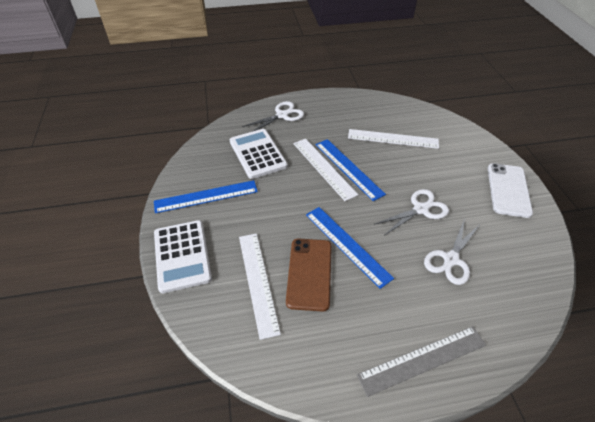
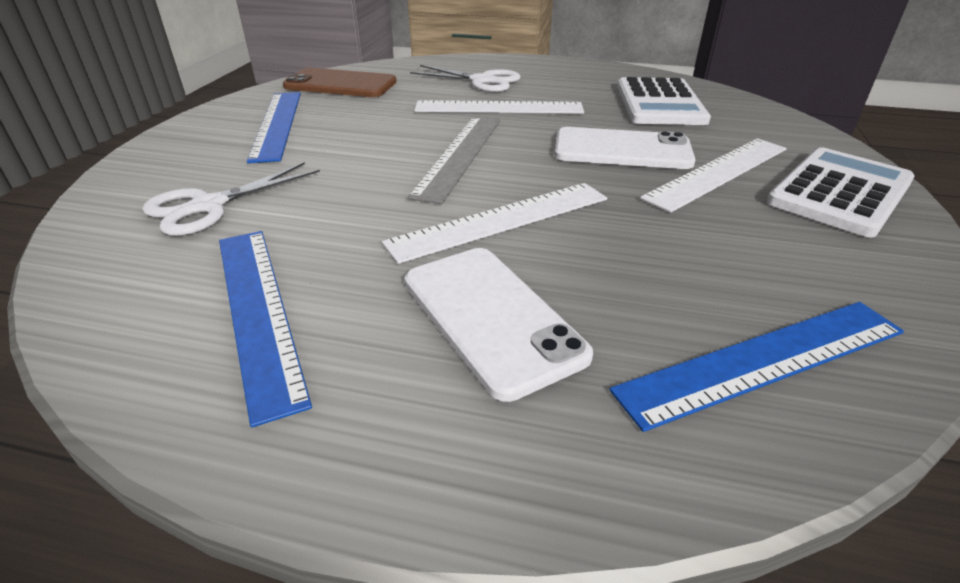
white phone: 1 -> 2
white scissors: 3 -> 2

